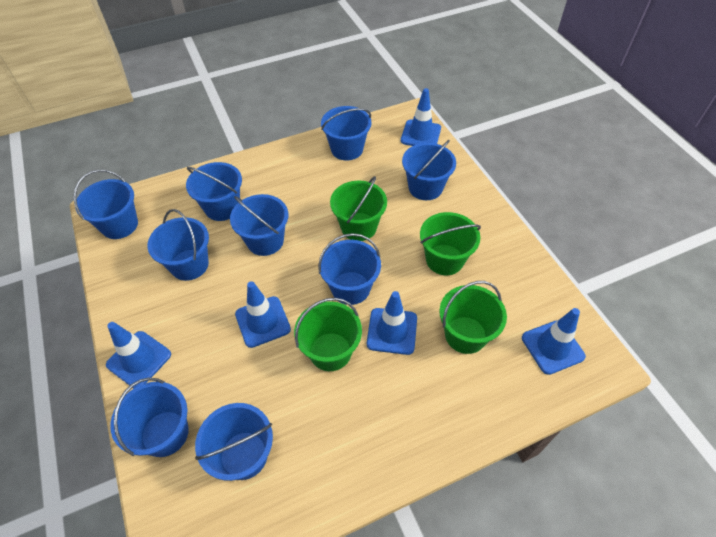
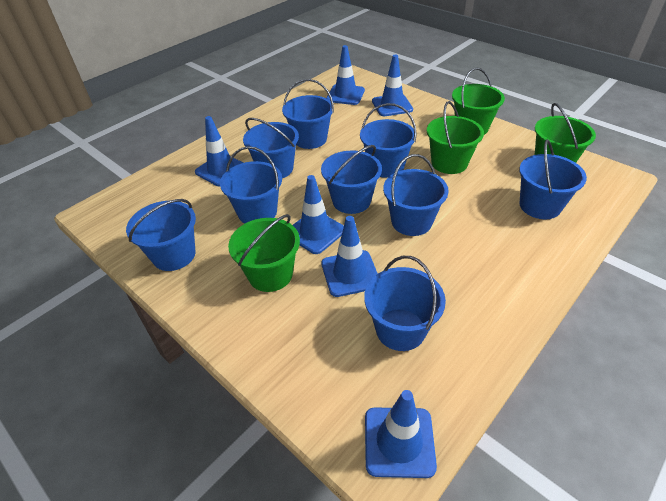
blue traffic cone: 5 -> 6

